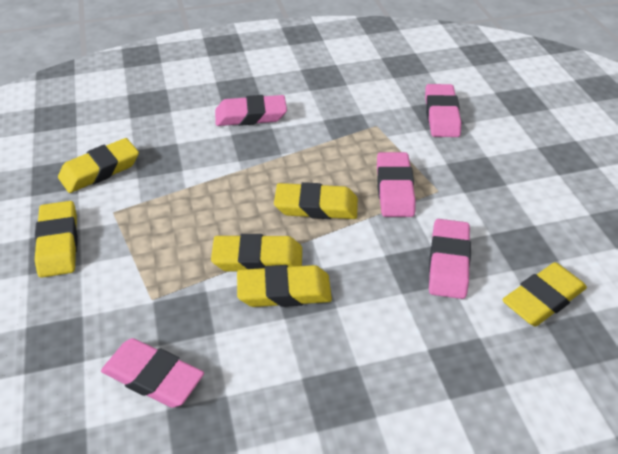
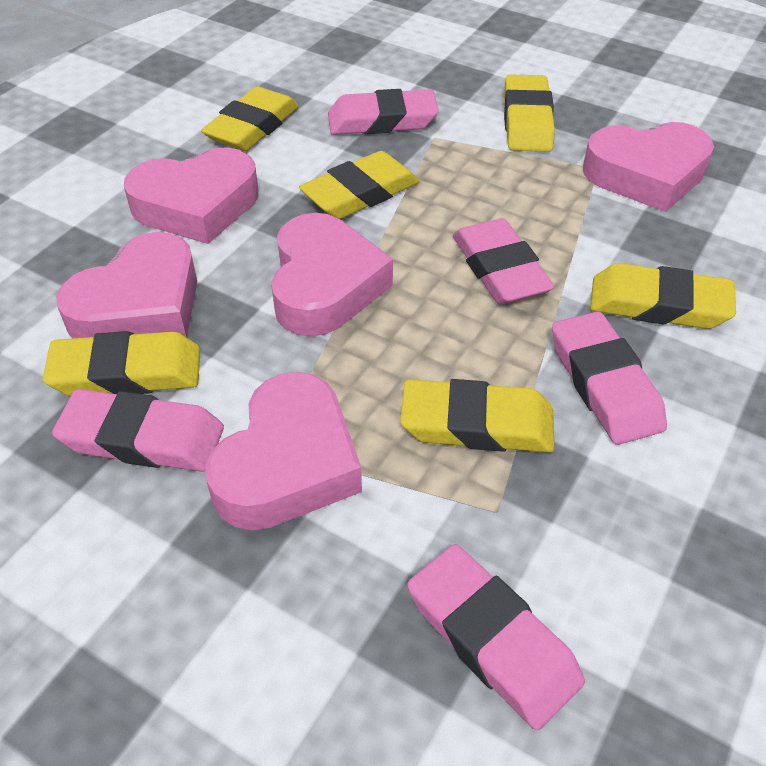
pink heart: 0 -> 5

